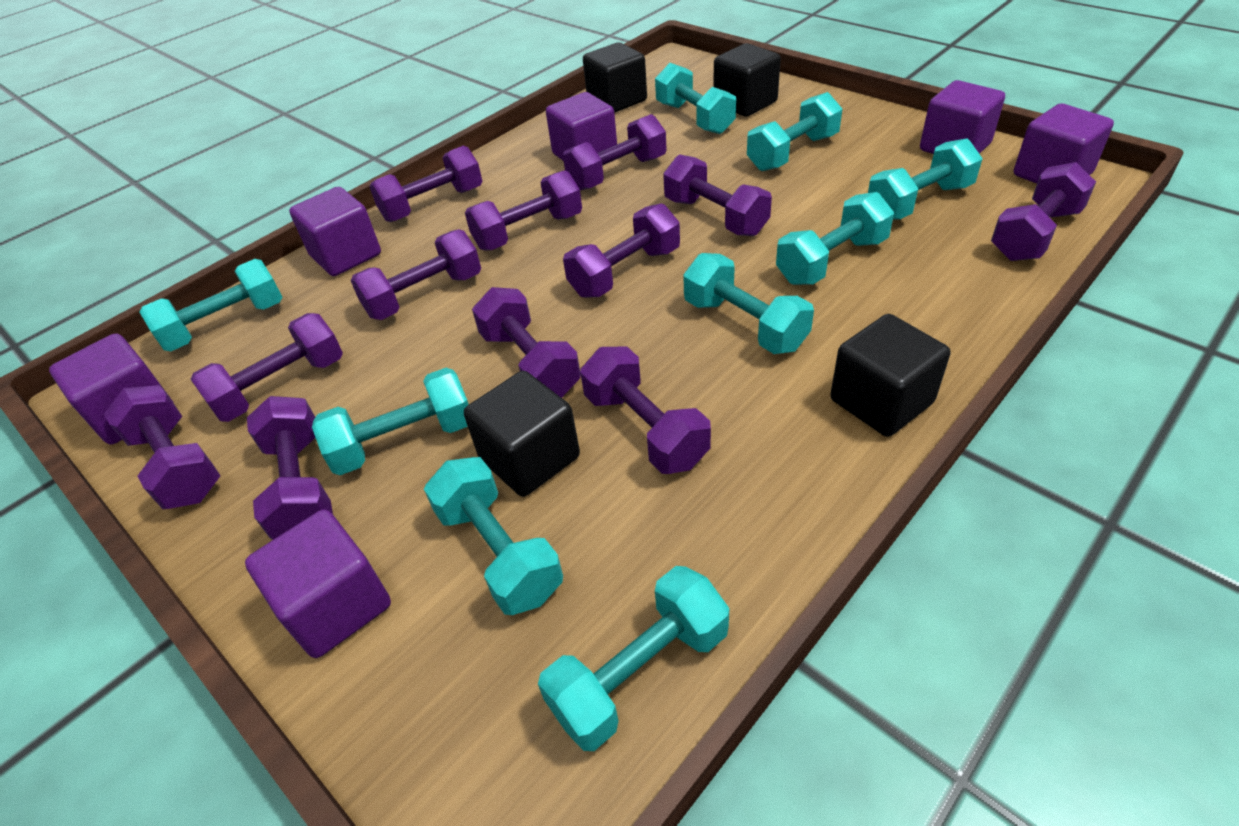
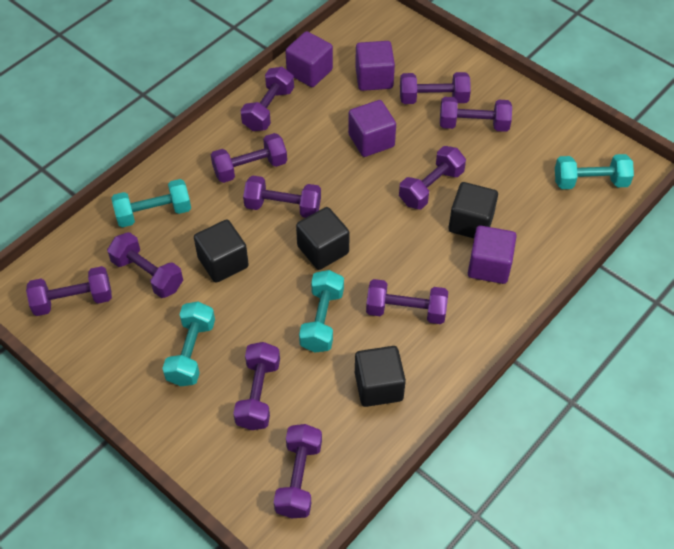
purple cube: 6 -> 4
purple dumbbell: 12 -> 11
turquoise dumbbell: 9 -> 4

